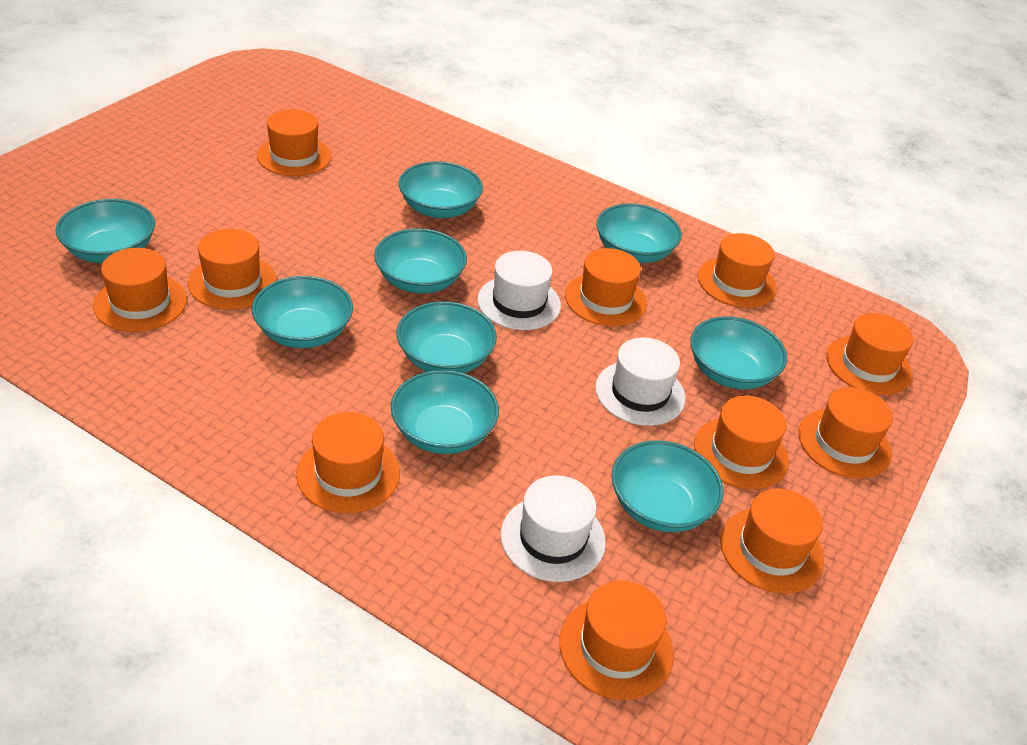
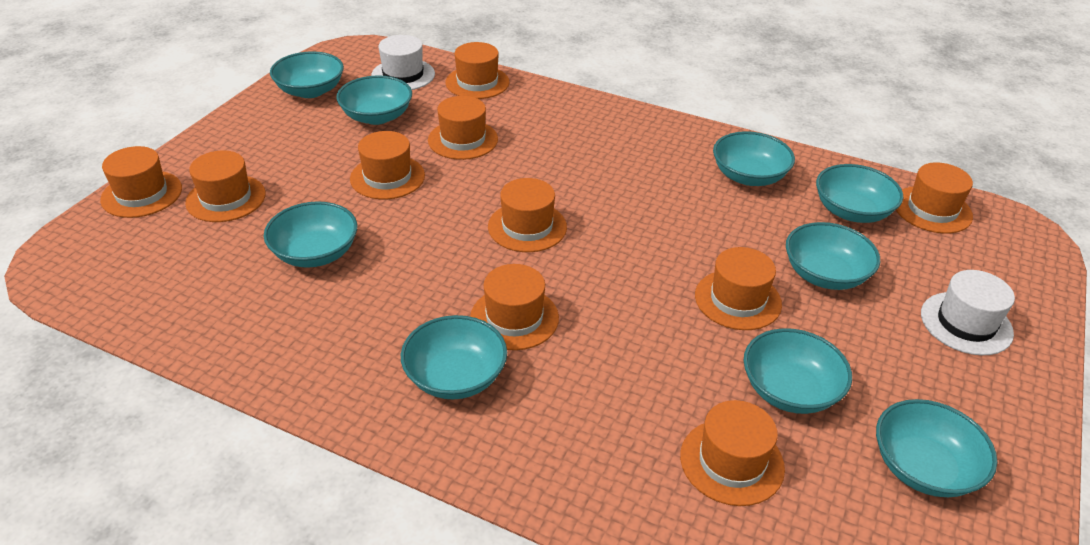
orange hat: 11 -> 10
white hat: 3 -> 2

